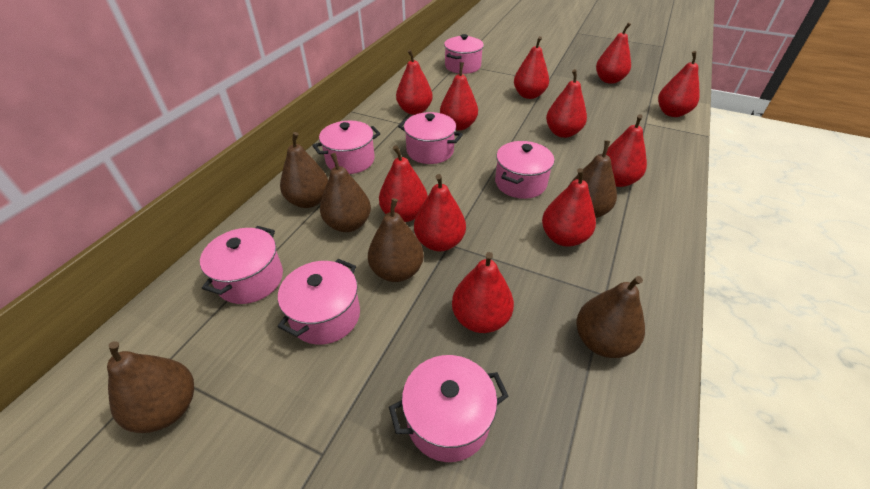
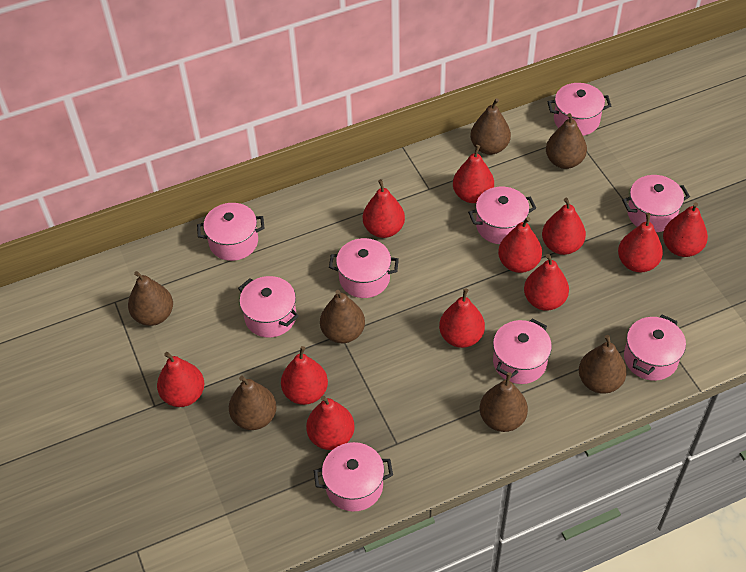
brown pear: 6 -> 7
pink pot: 7 -> 9

